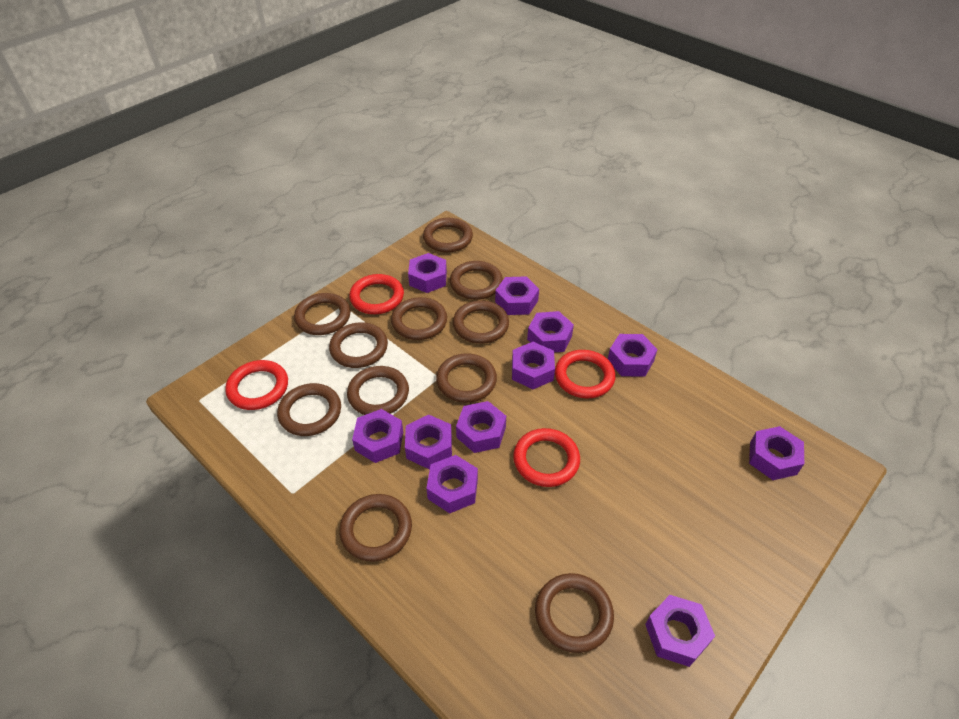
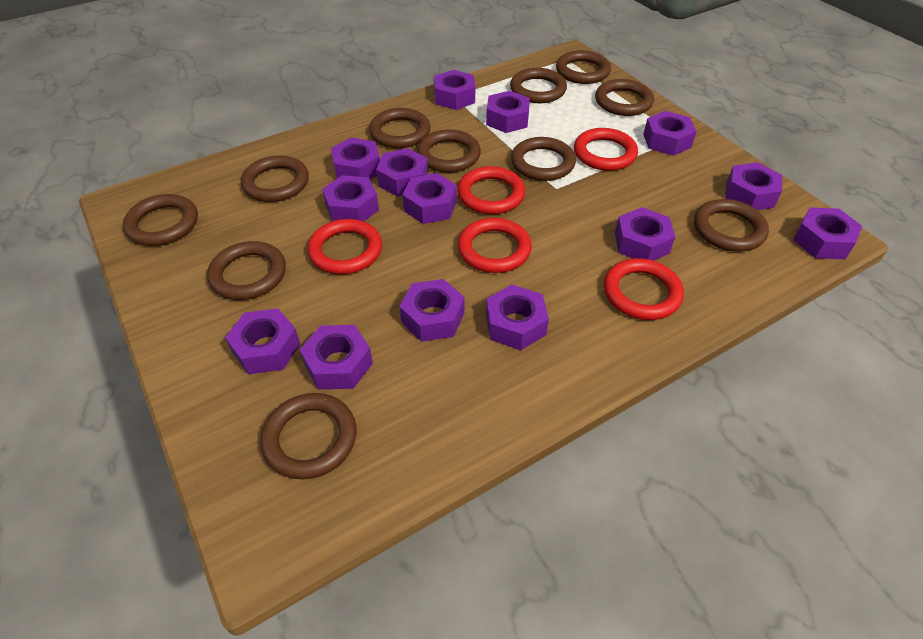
purple nut: 11 -> 14
red ring: 4 -> 5

